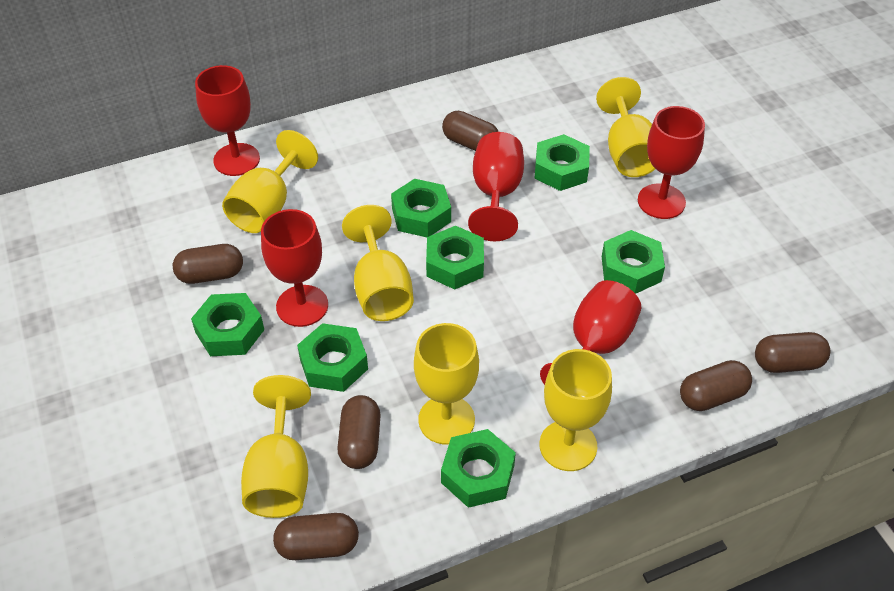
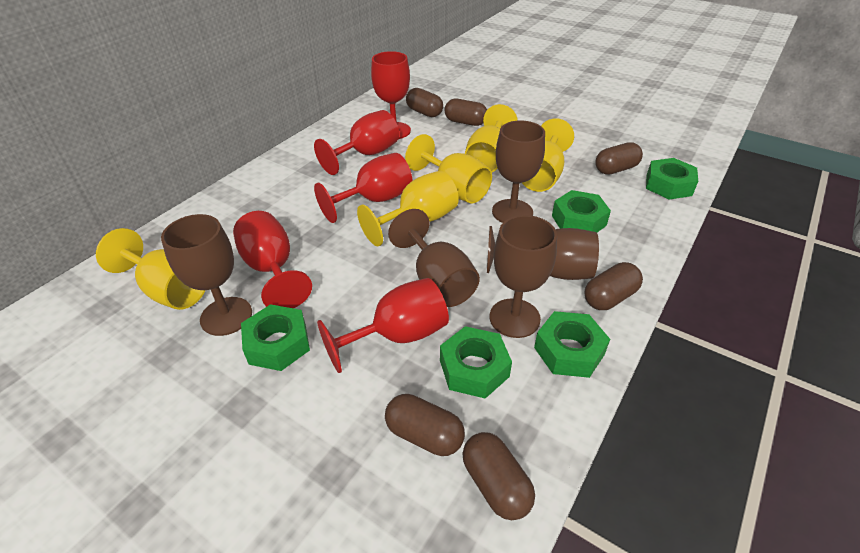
brown goblet: 0 -> 5
green nut: 7 -> 5
yellow goblet: 6 -> 5

